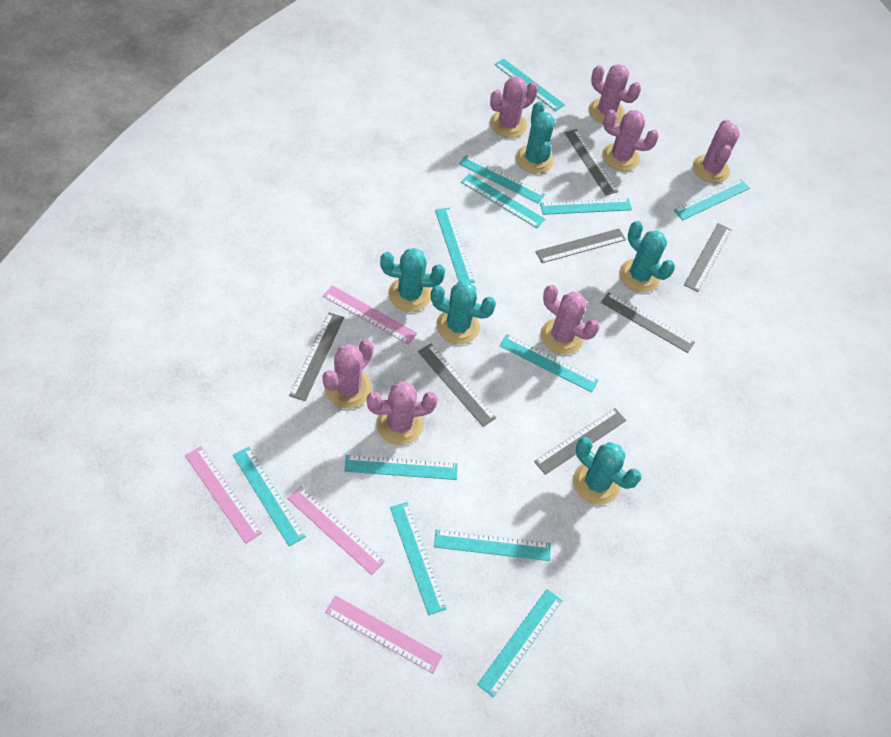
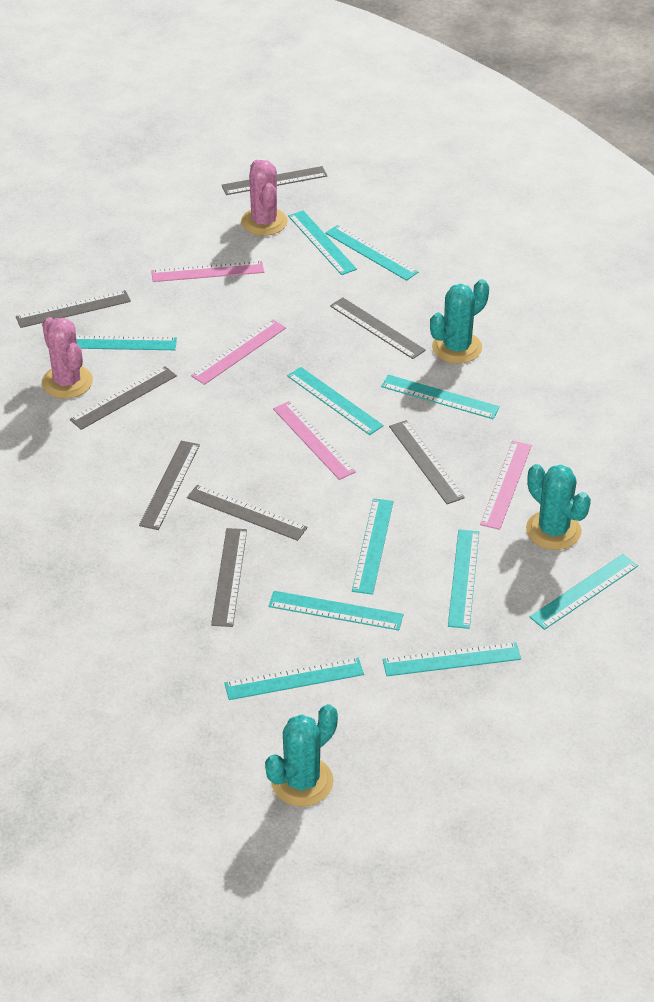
grey ruler: 7 -> 8
pink cactus: 7 -> 2
turquoise cactus: 5 -> 3
turquoise ruler: 12 -> 11

